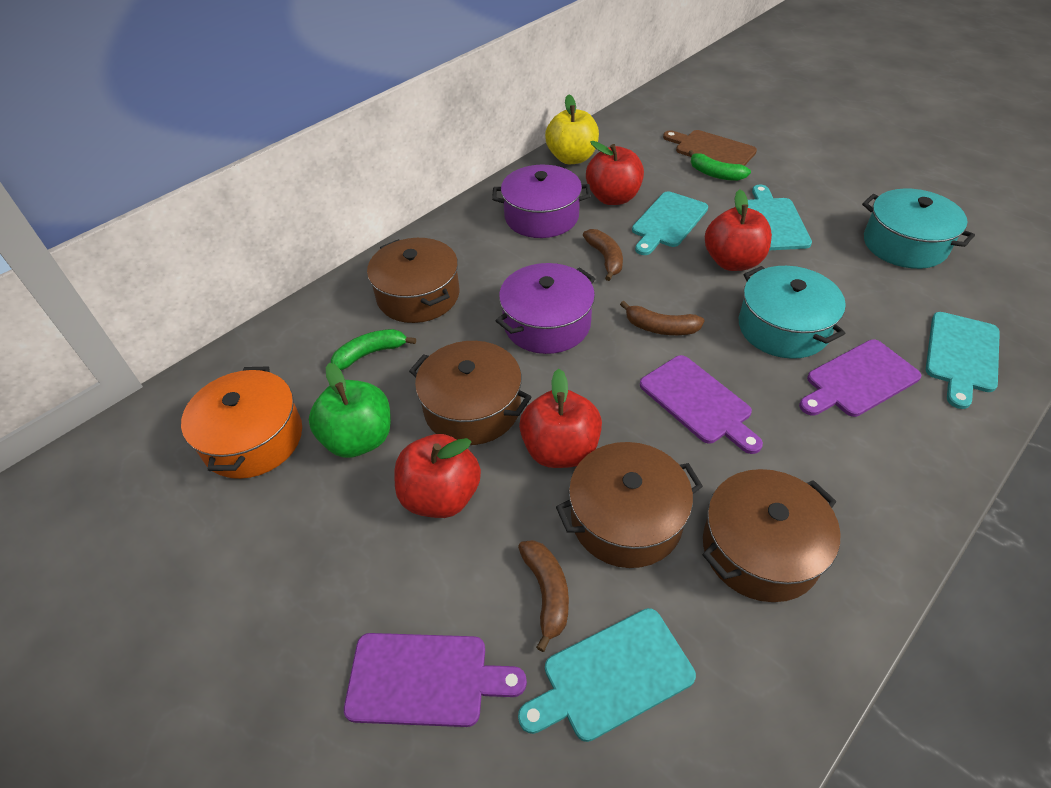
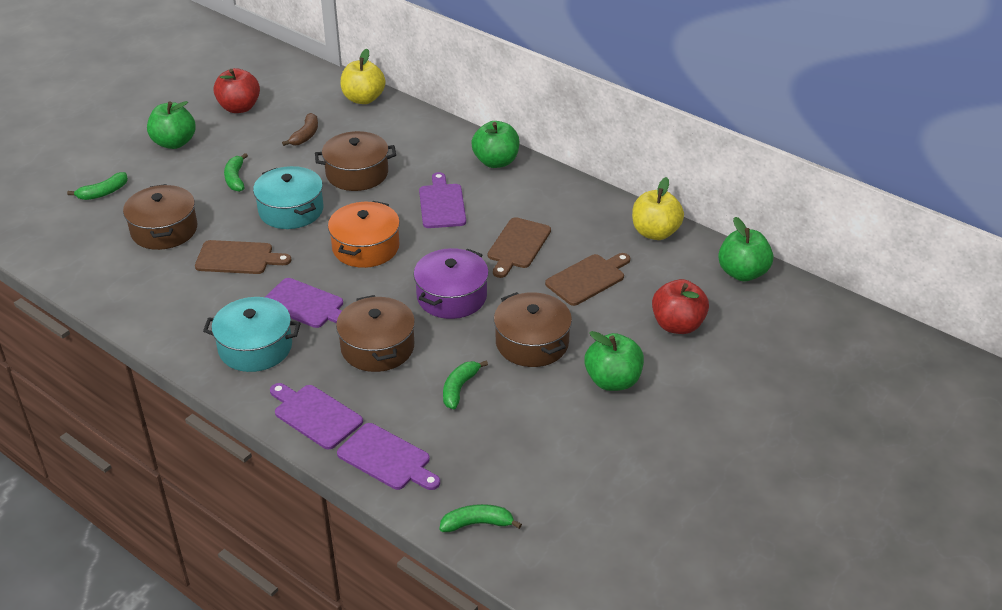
brown banana: 3 -> 1
brown cutting board: 1 -> 3
green apple: 1 -> 4
green banana: 2 -> 4
purple cutting board: 3 -> 4
purple pot: 2 -> 1
red apple: 4 -> 2
turquoise cutting board: 4 -> 0
yellow apple: 1 -> 2

